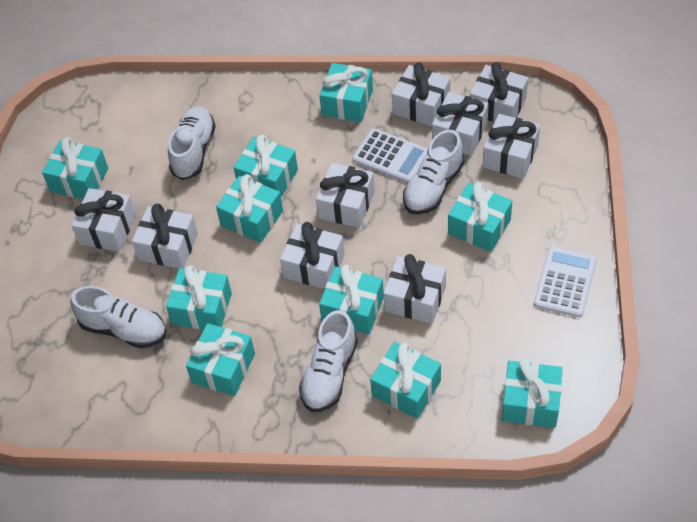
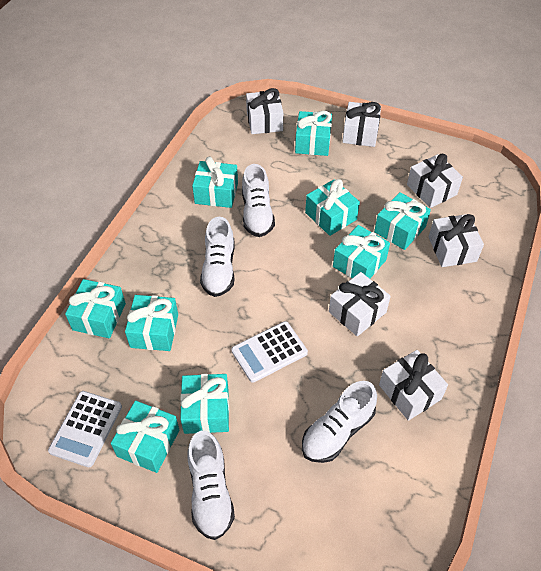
turquoise gift: 10 -> 9
white gift: 9 -> 6

